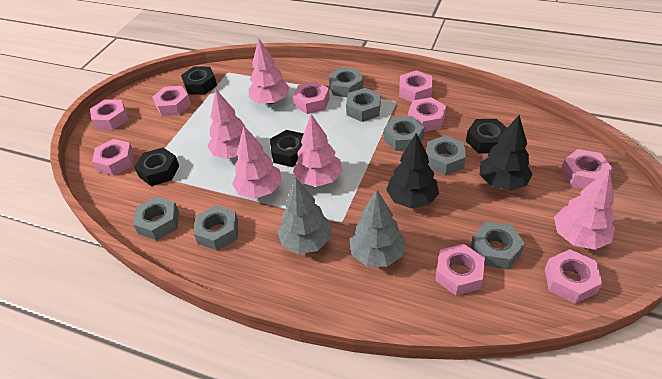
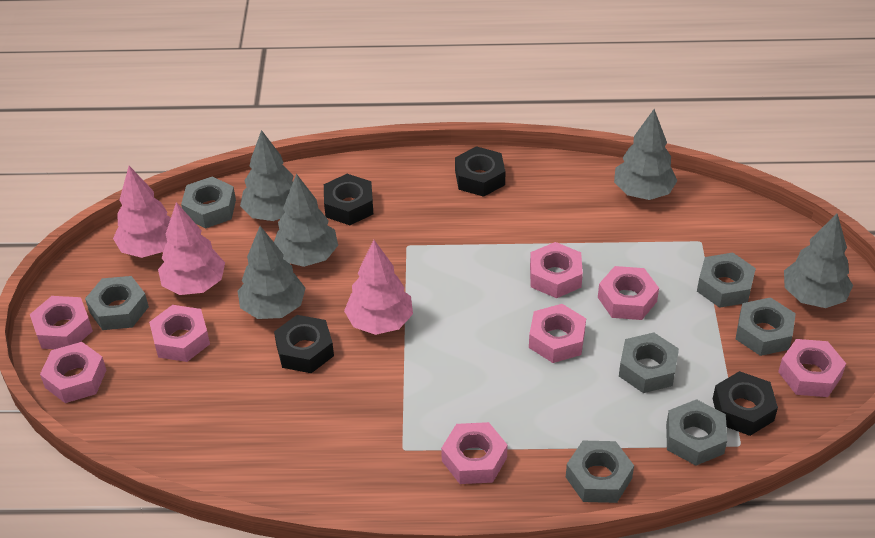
black tree: 2 -> 0
grey tree: 2 -> 5
pink nut: 9 -> 8
pink tree: 5 -> 3

